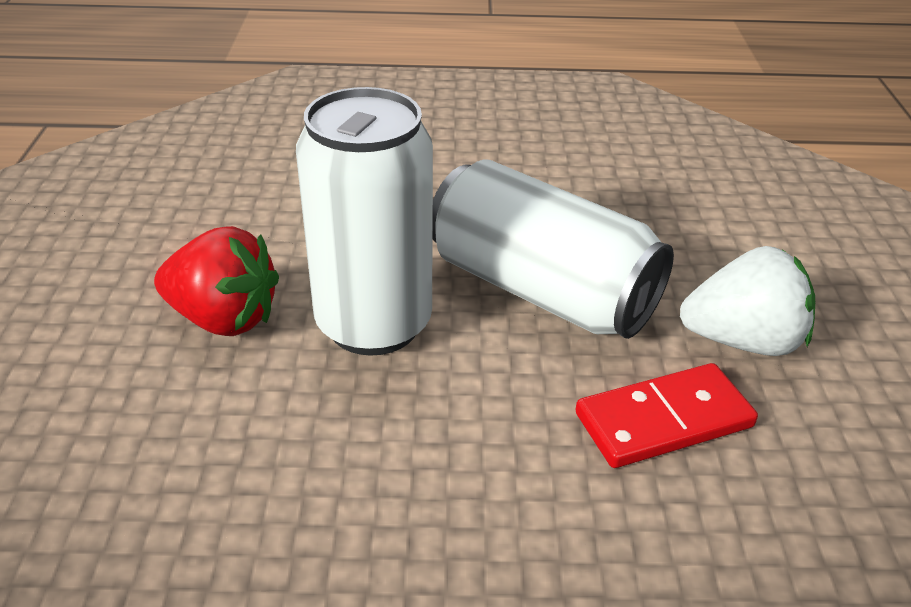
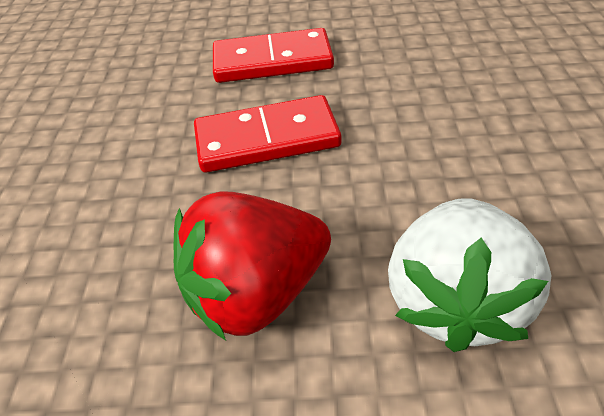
red domino: 1 -> 2
white can: 2 -> 0

